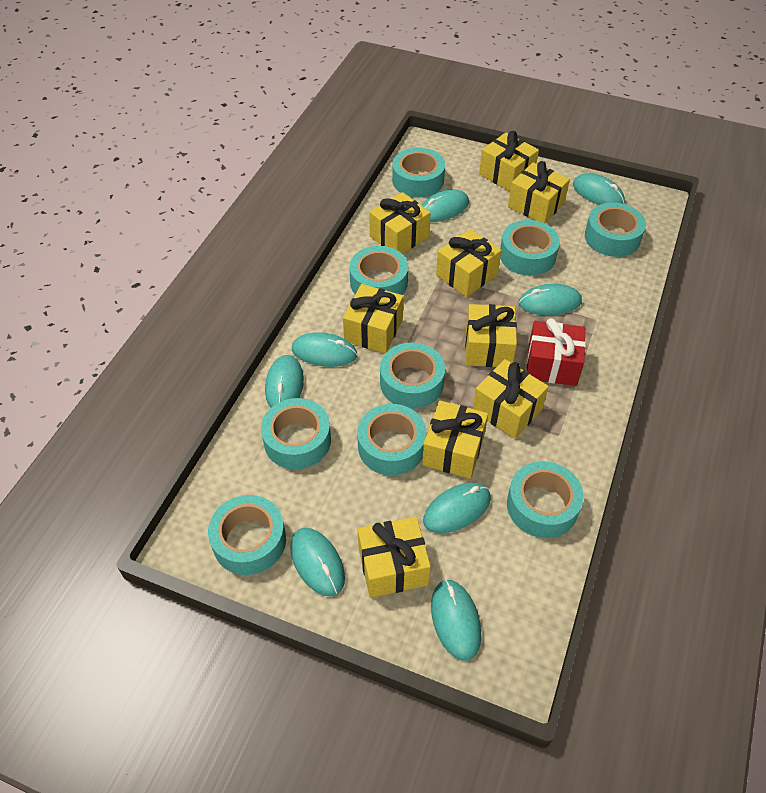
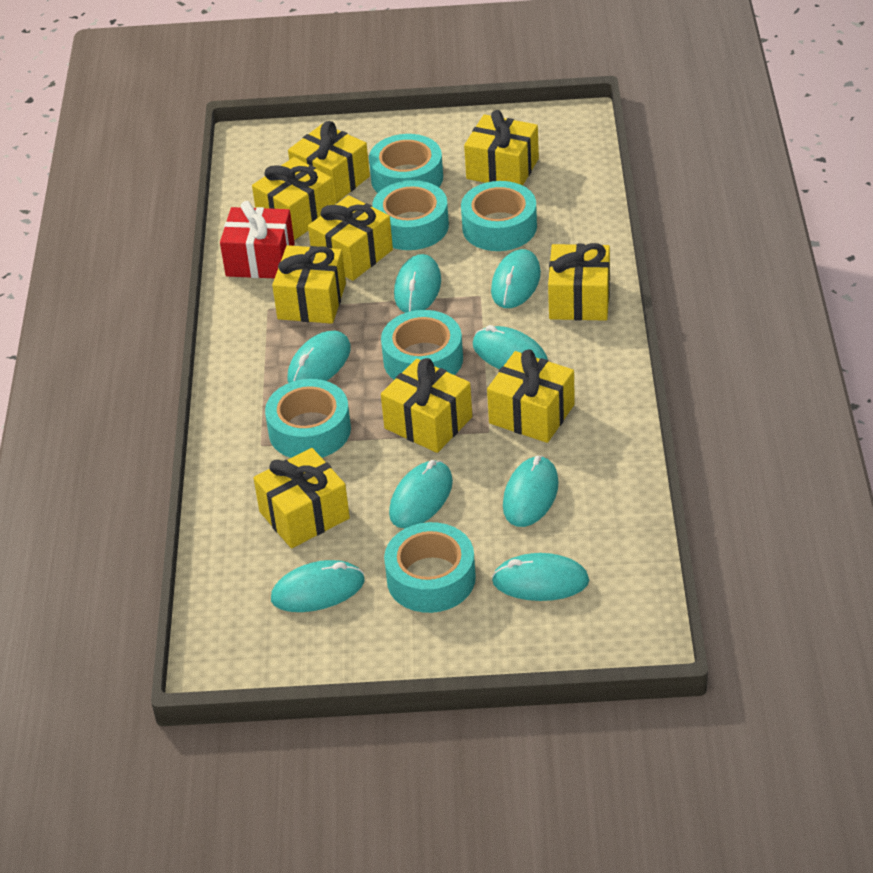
turquoise tape: 9 -> 6

